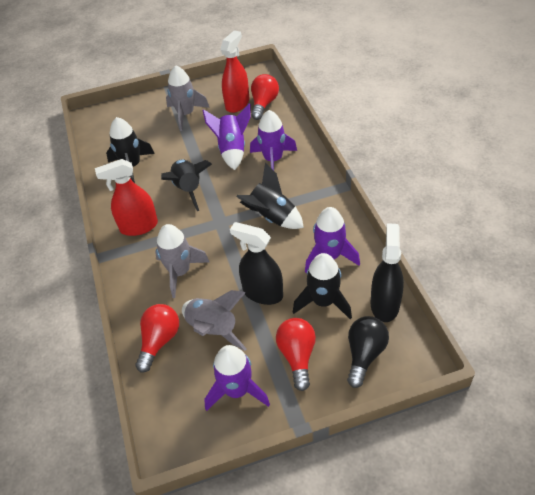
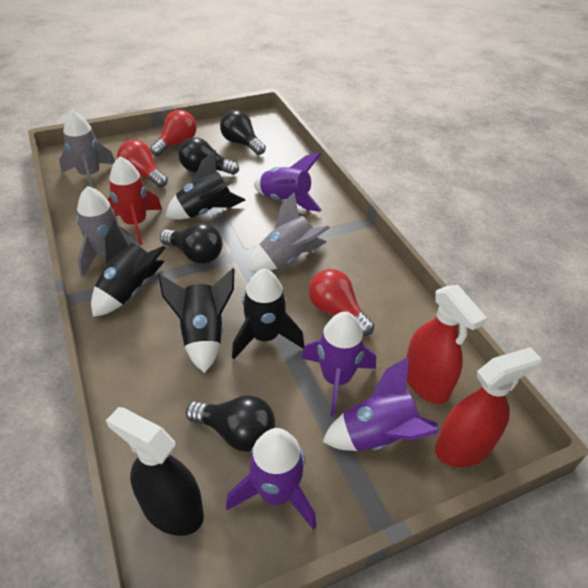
black light bulb: 1 -> 4
black spray bottle: 2 -> 1
red rocket: 0 -> 1

